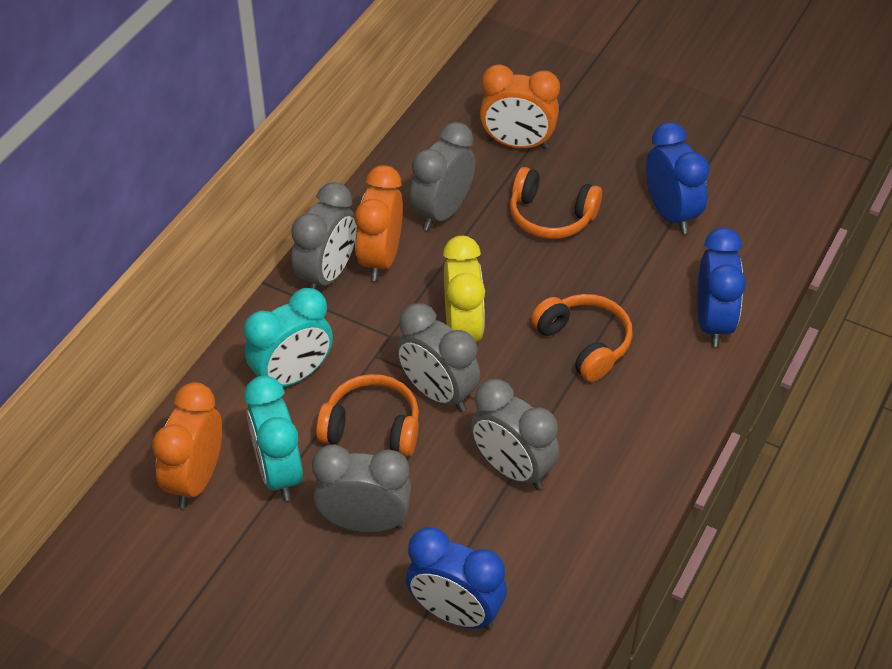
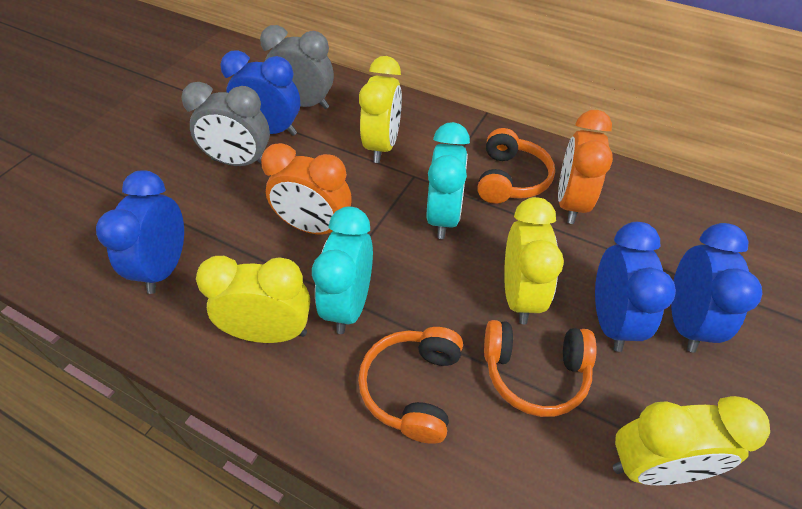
blue clock: 3 -> 4
grey clock: 5 -> 2
orange clock: 3 -> 2
yellow clock: 1 -> 4

